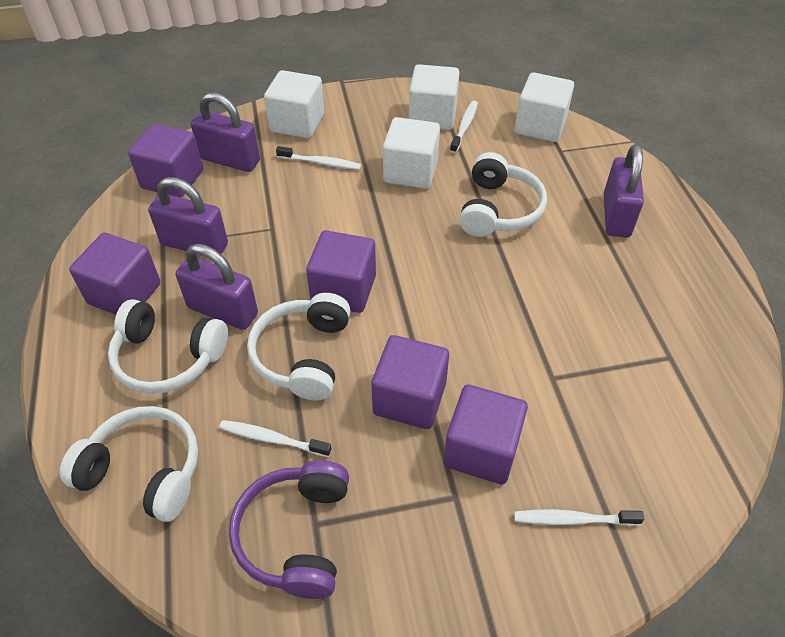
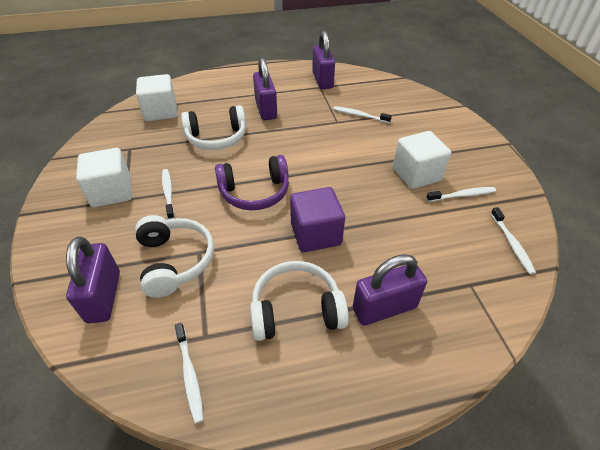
purple cube: 5 -> 1
white cube: 4 -> 3
white headphones: 4 -> 3
white toothbrush: 4 -> 5

